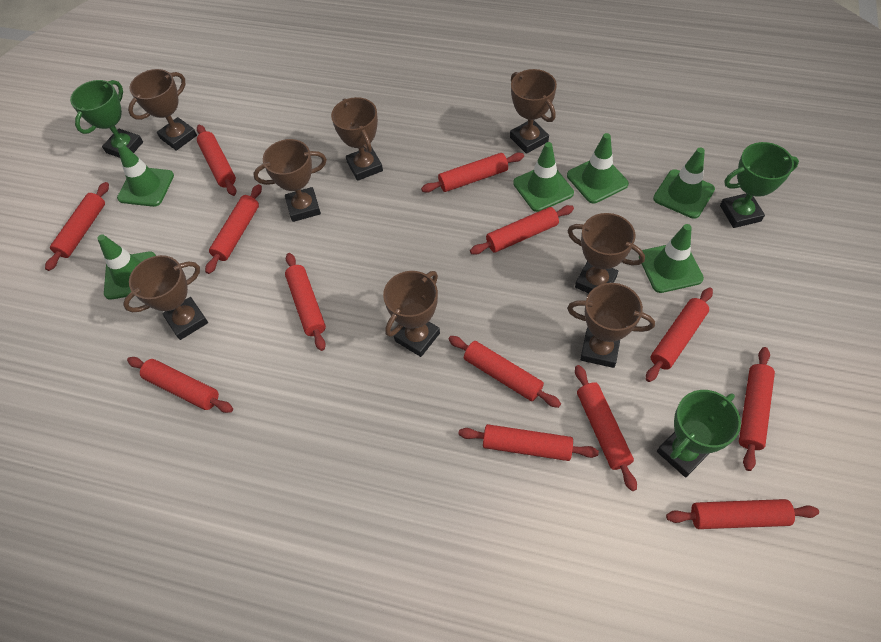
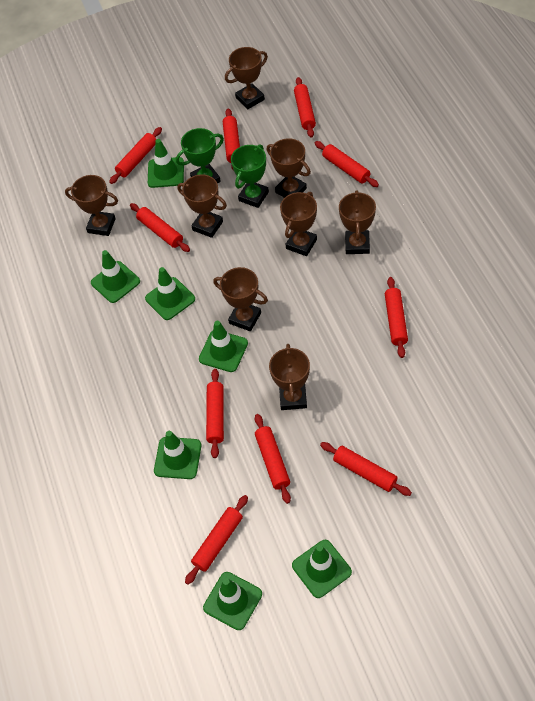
green traffic cone: 6 -> 7
green trophy: 3 -> 2
red rolling pin: 13 -> 10

